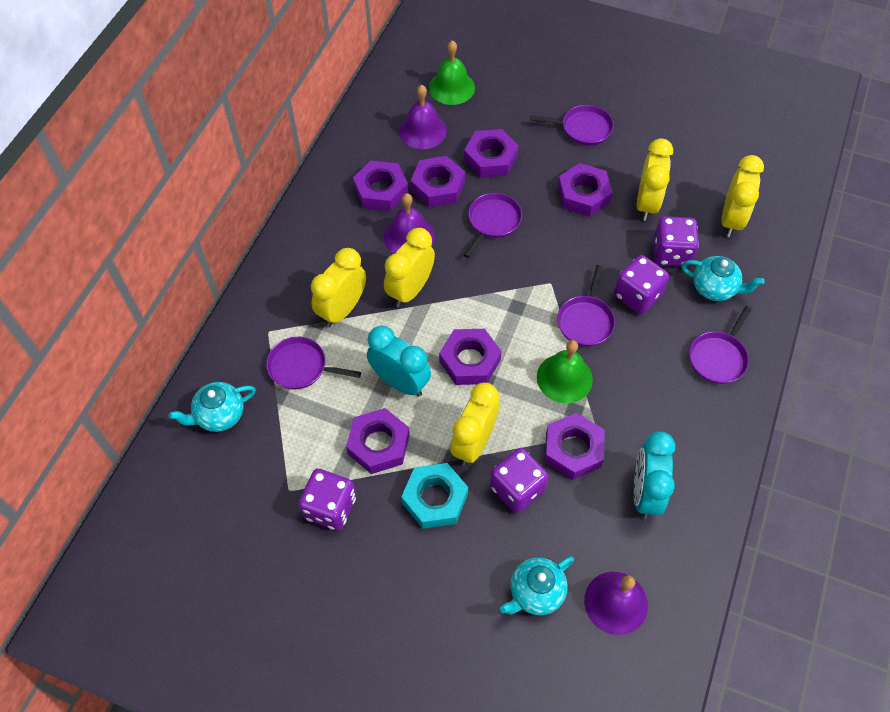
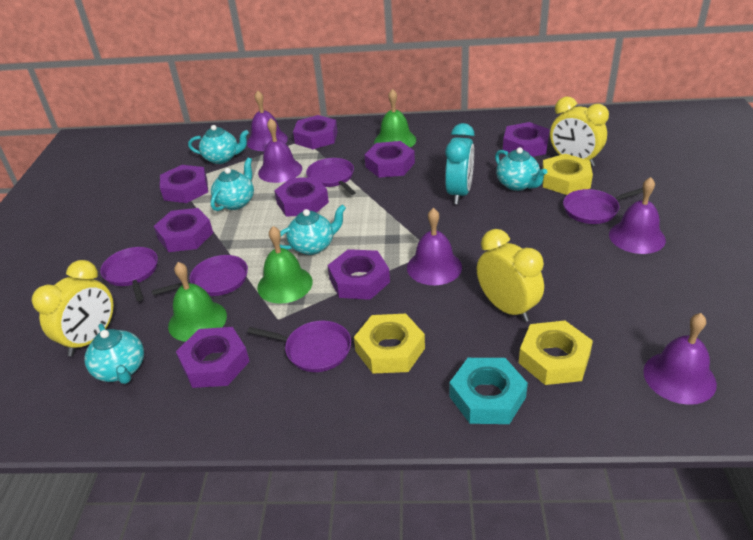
green bell: 2 -> 3
purple bell: 3 -> 5
purple dice: 4 -> 0
purple nut: 7 -> 8
turquoise clock: 2 -> 1
turquoise teapot: 3 -> 5
yellow clock: 5 -> 3
yellow nut: 0 -> 3

